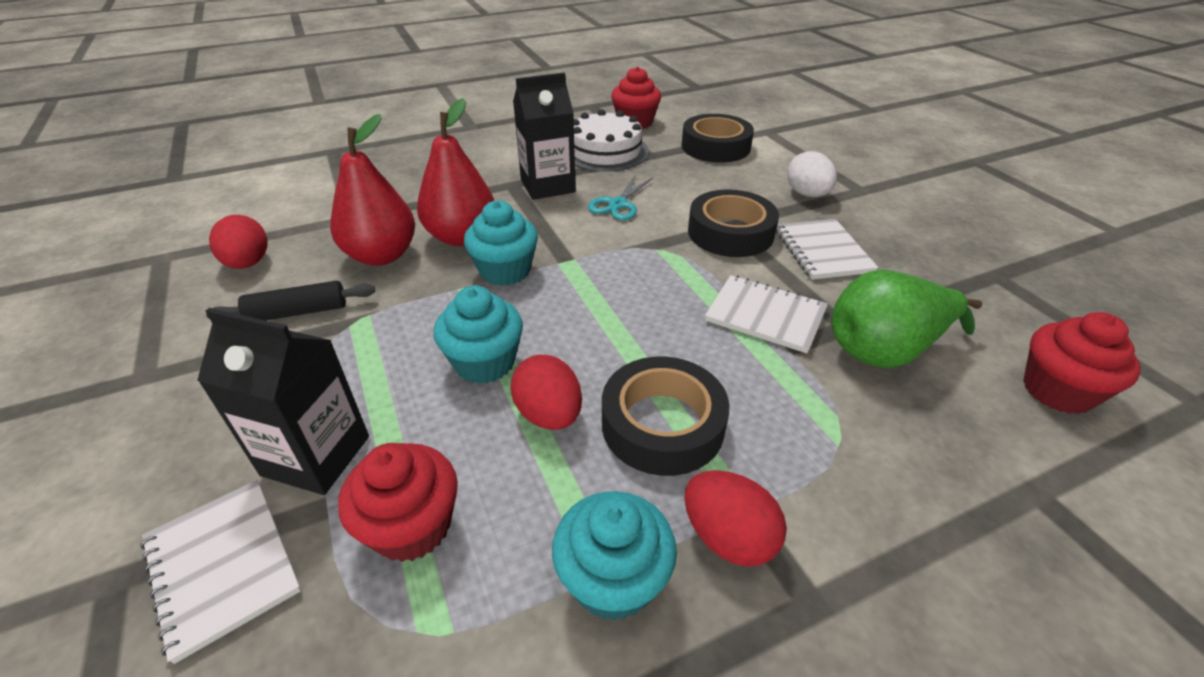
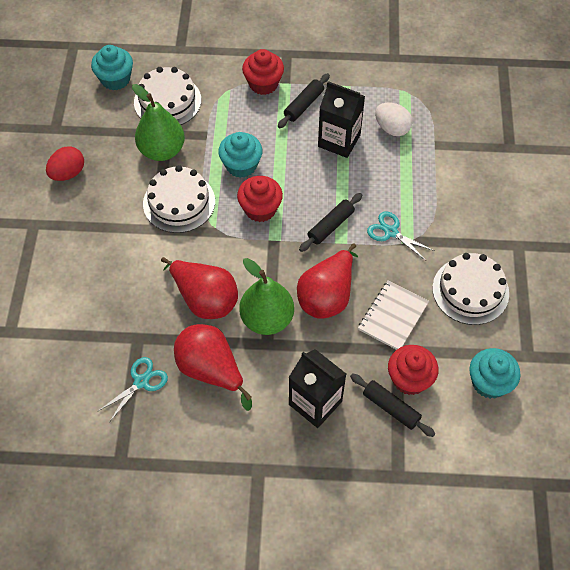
black rolling pin: 1 -> 3
black tape: 3 -> 0
green pear: 1 -> 2
red egg: 3 -> 1
red pear: 2 -> 3
turquoise scissors: 1 -> 2
white cake: 1 -> 3
white notebook: 3 -> 1

